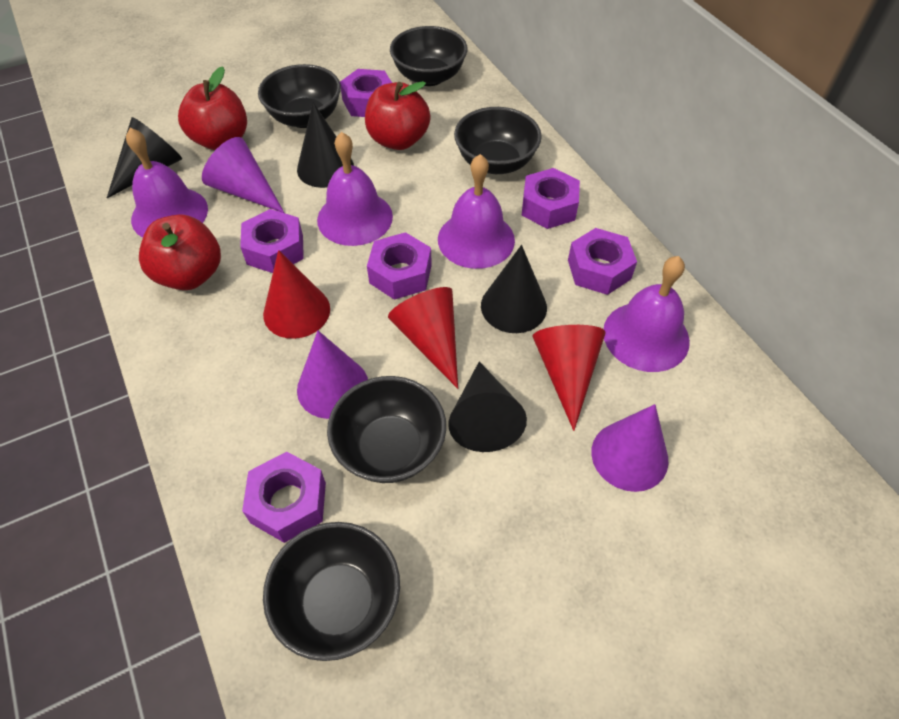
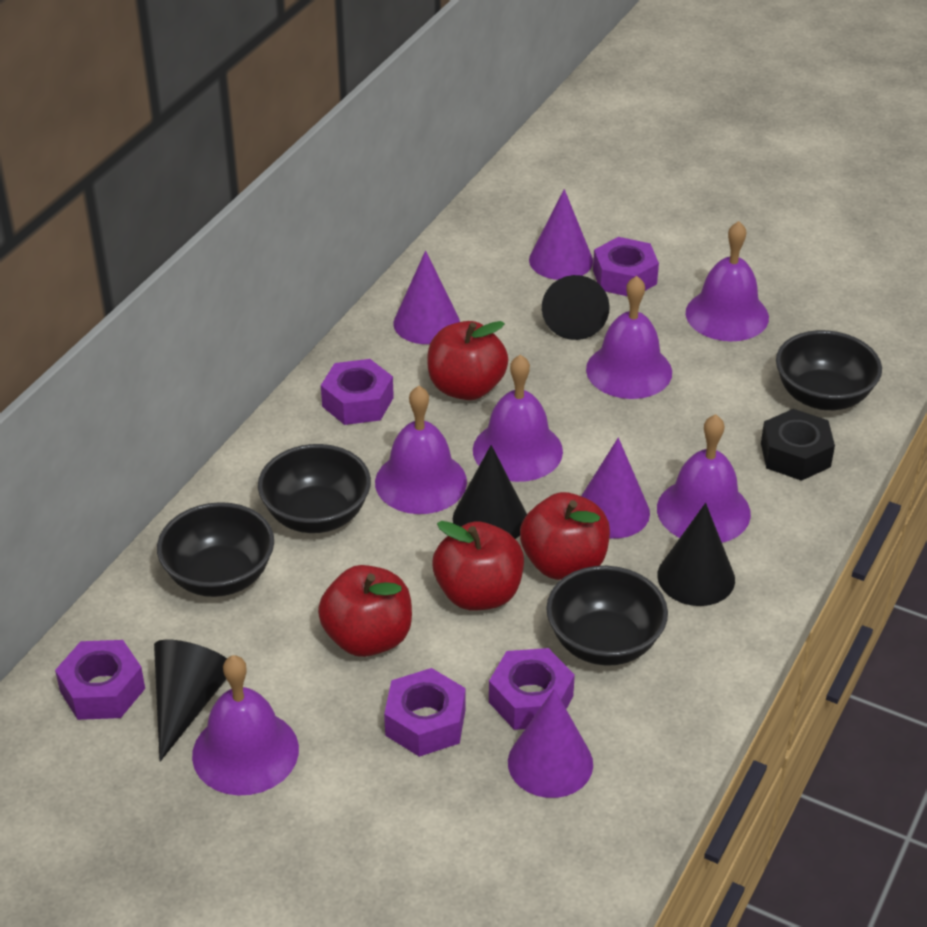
black bowl: 5 -> 4
black nut: 0 -> 1
purple bell: 4 -> 6
purple cone: 3 -> 4
purple nut: 6 -> 5
red apple: 3 -> 4
red cone: 3 -> 0

